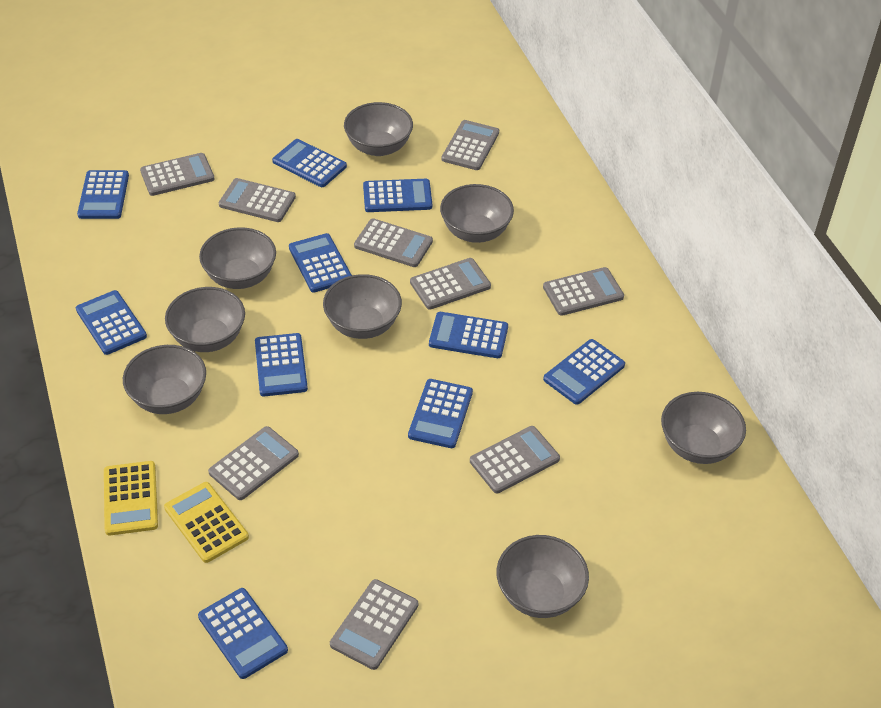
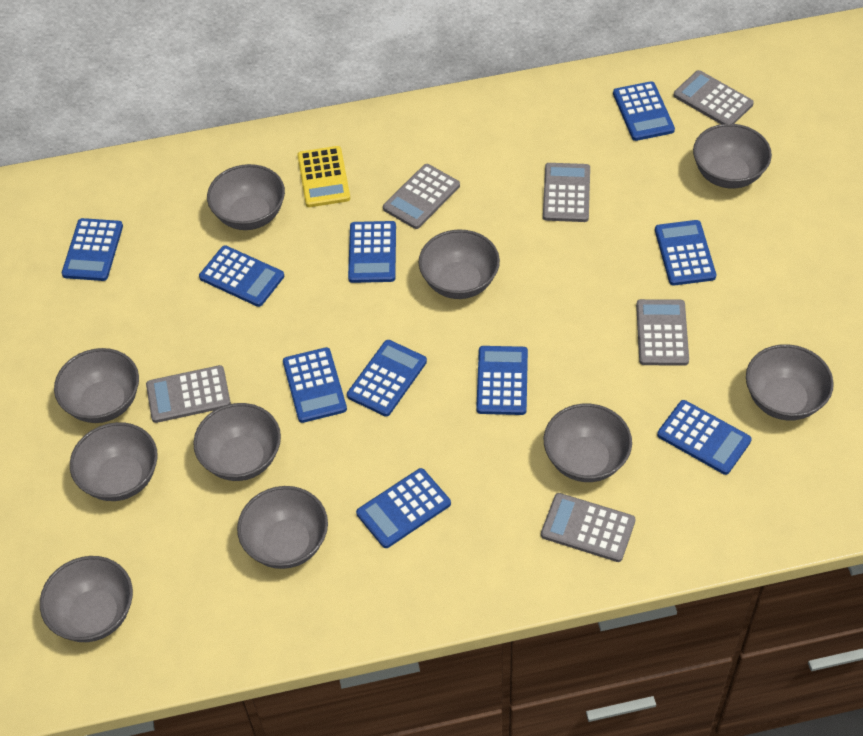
grey bowl: 8 -> 10
grey calculator: 9 -> 6
yellow calculator: 2 -> 1

